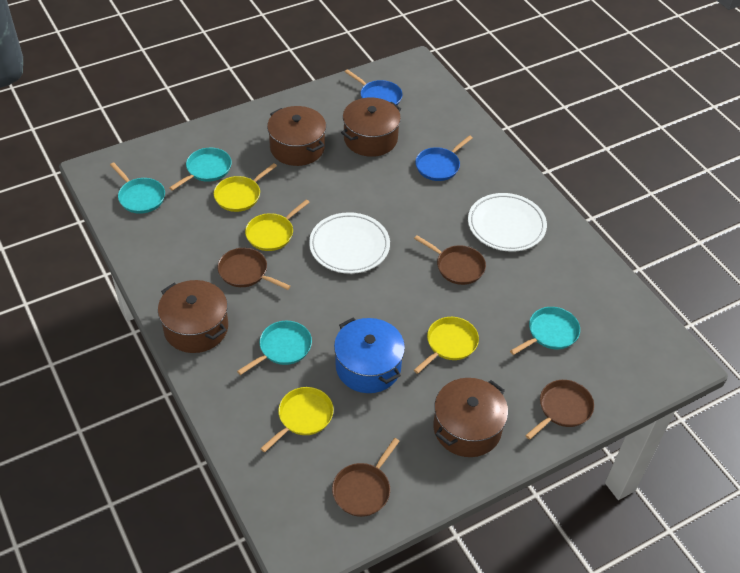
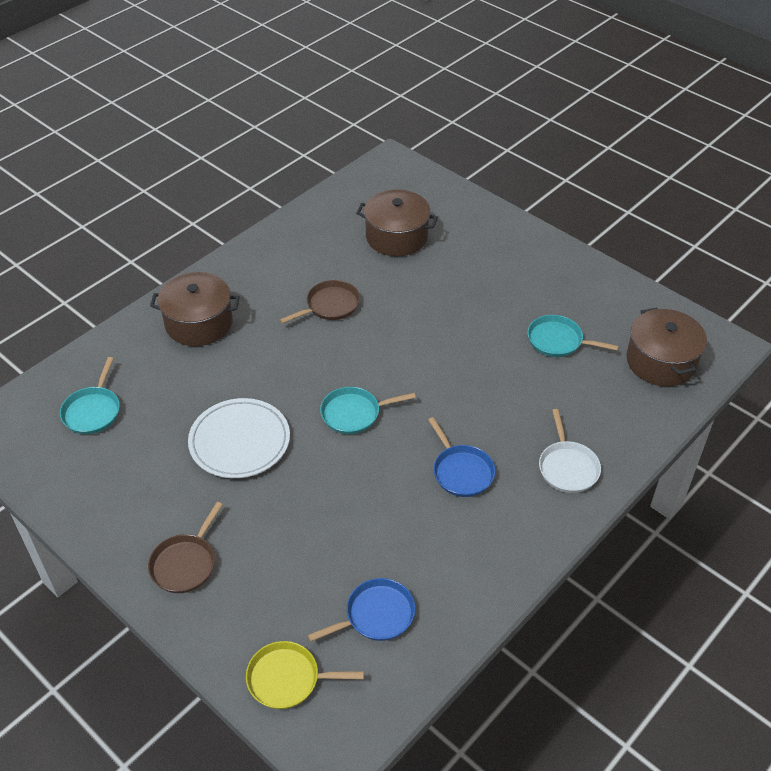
blue pot: 1 -> 0
brown pan: 4 -> 2
brown pot: 4 -> 3
turquoise pan: 4 -> 3
white pan: 0 -> 1
white plate: 2 -> 1
yellow pan: 4 -> 1

